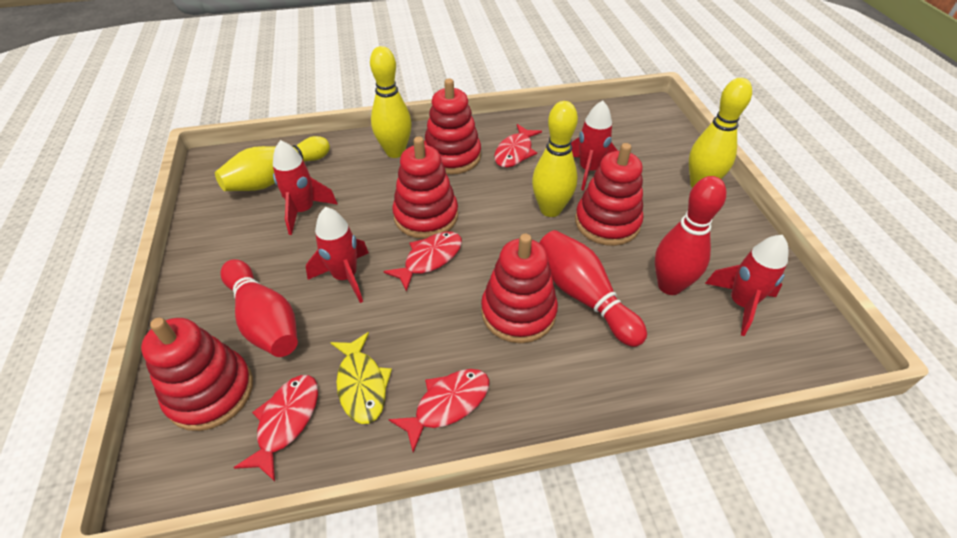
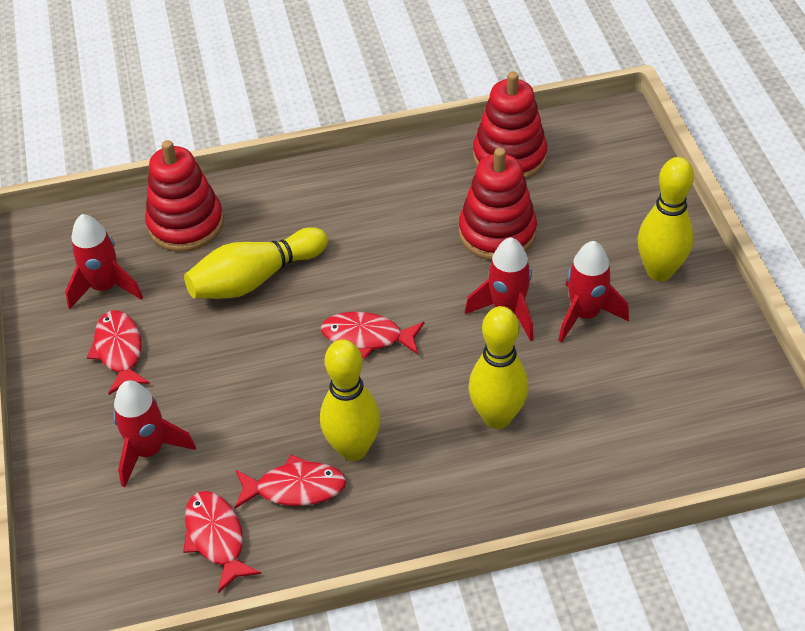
red bowling pin: 3 -> 0
red stacking toy: 5 -> 3
yellow fish: 1 -> 0

